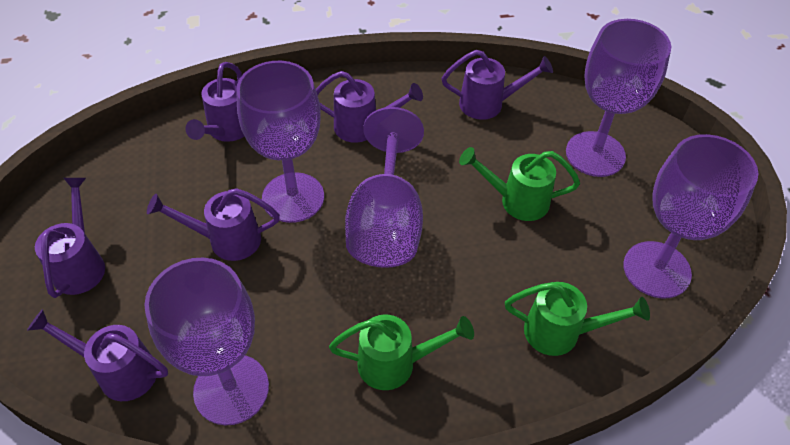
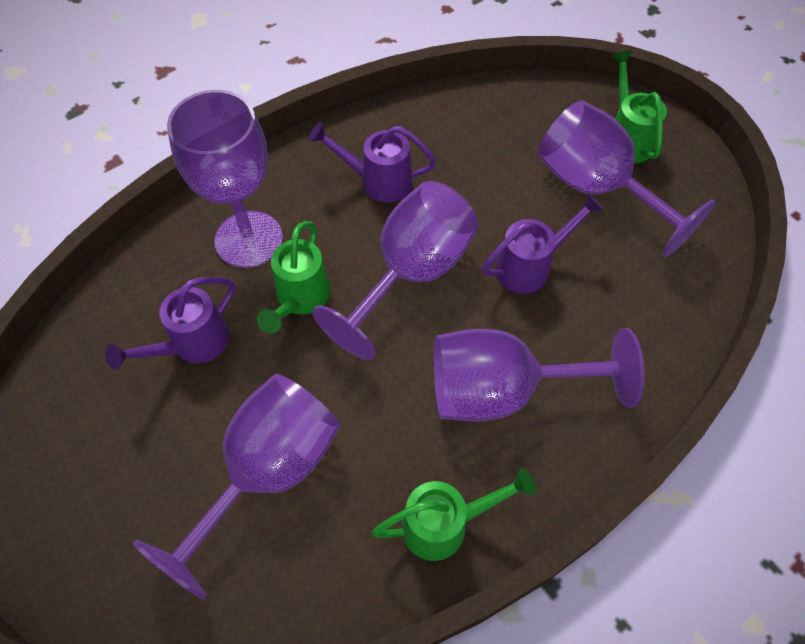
purple watering can: 6 -> 3

